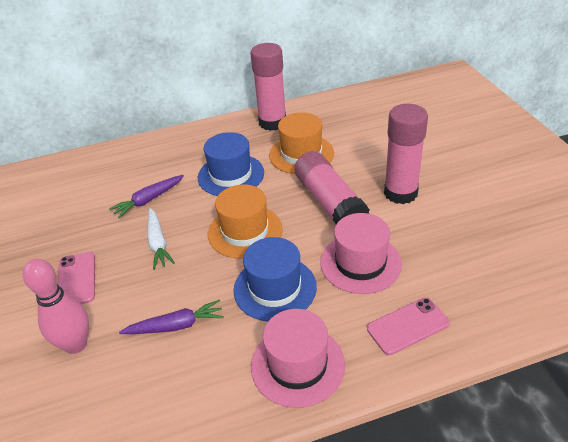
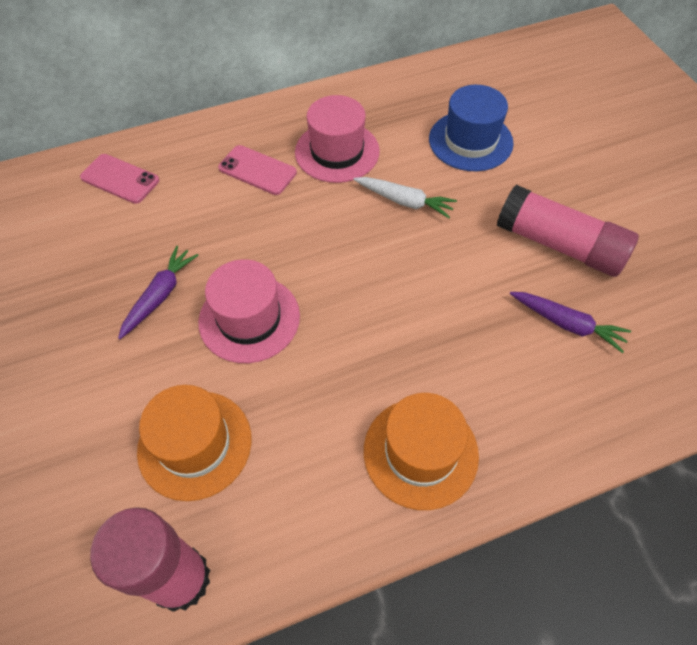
blue hat: 2 -> 1
pink bowling pin: 1 -> 0
pink glue stick: 3 -> 2

